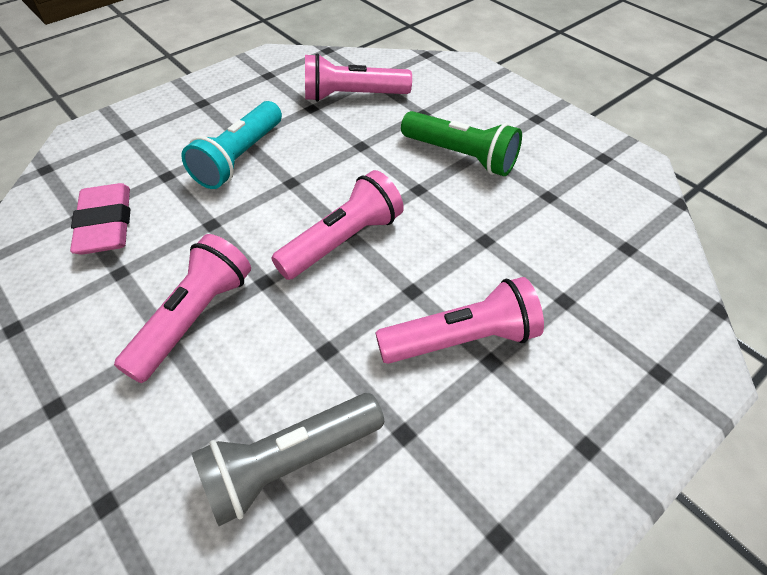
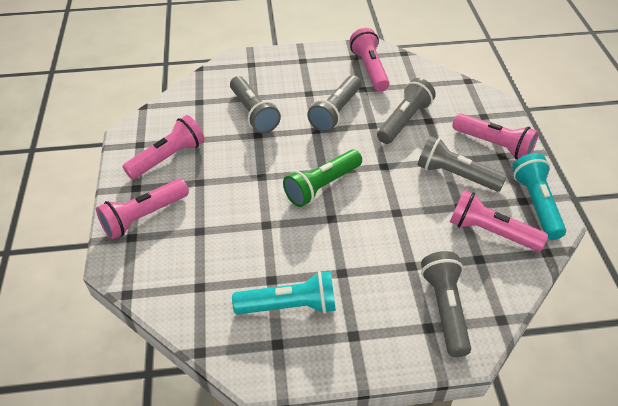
grey flashlight: 1 -> 5
pink eraser: 1 -> 0
pink flashlight: 4 -> 5
turquoise flashlight: 1 -> 2

